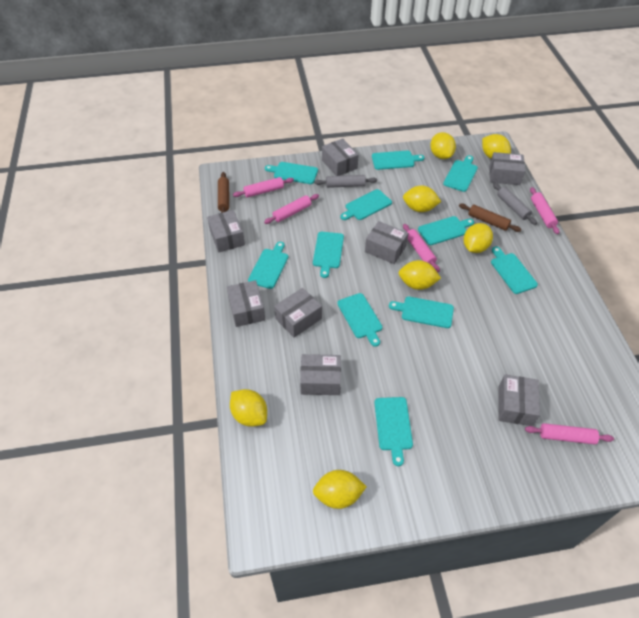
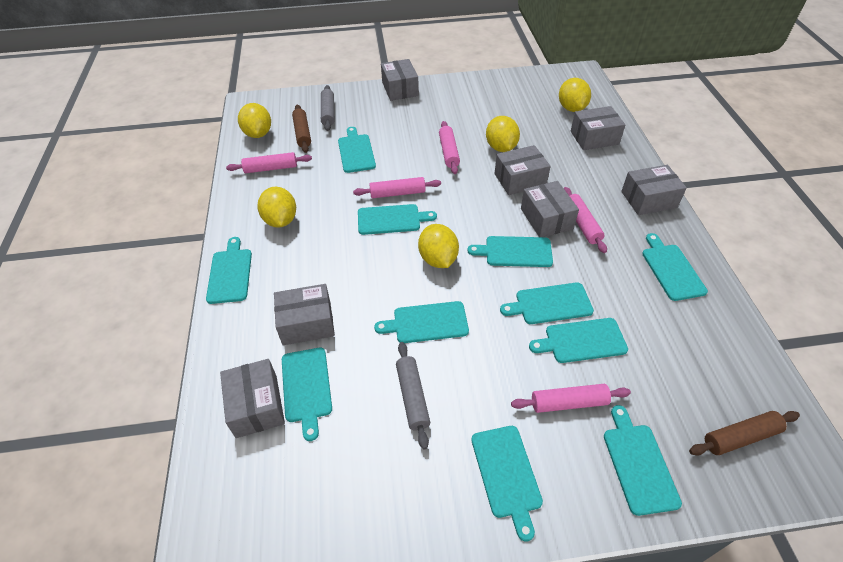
grey box: 8 -> 7
yellow lemon: 7 -> 5

